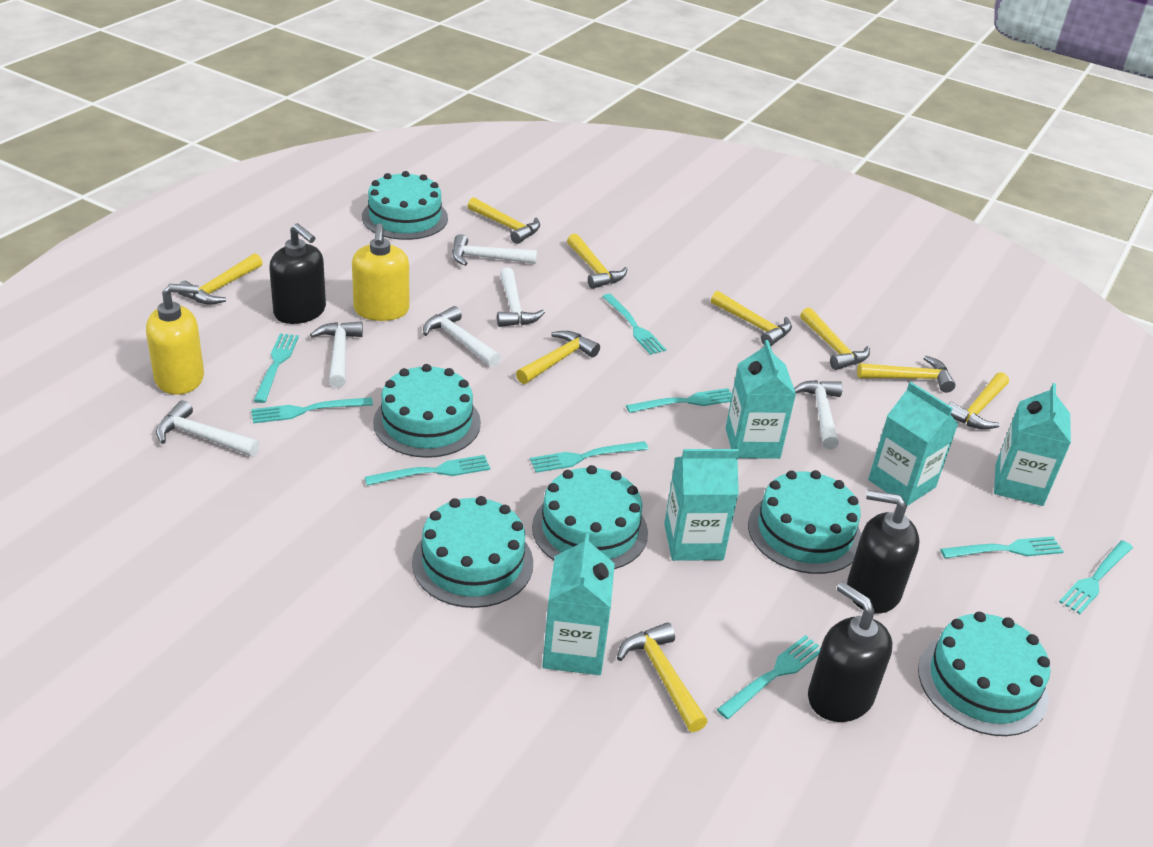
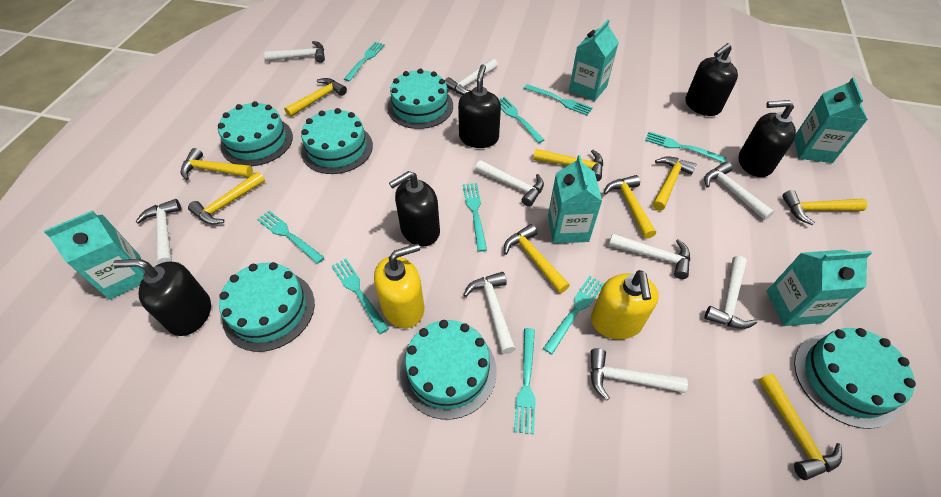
black soap dispenser: 3 -> 5
white hammer: 6 -> 9

